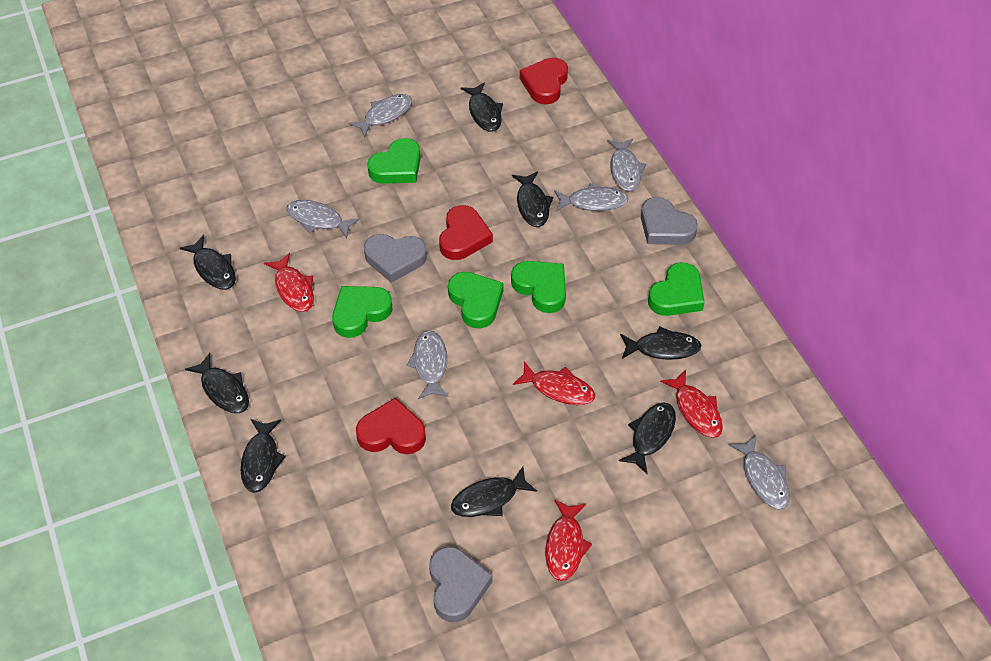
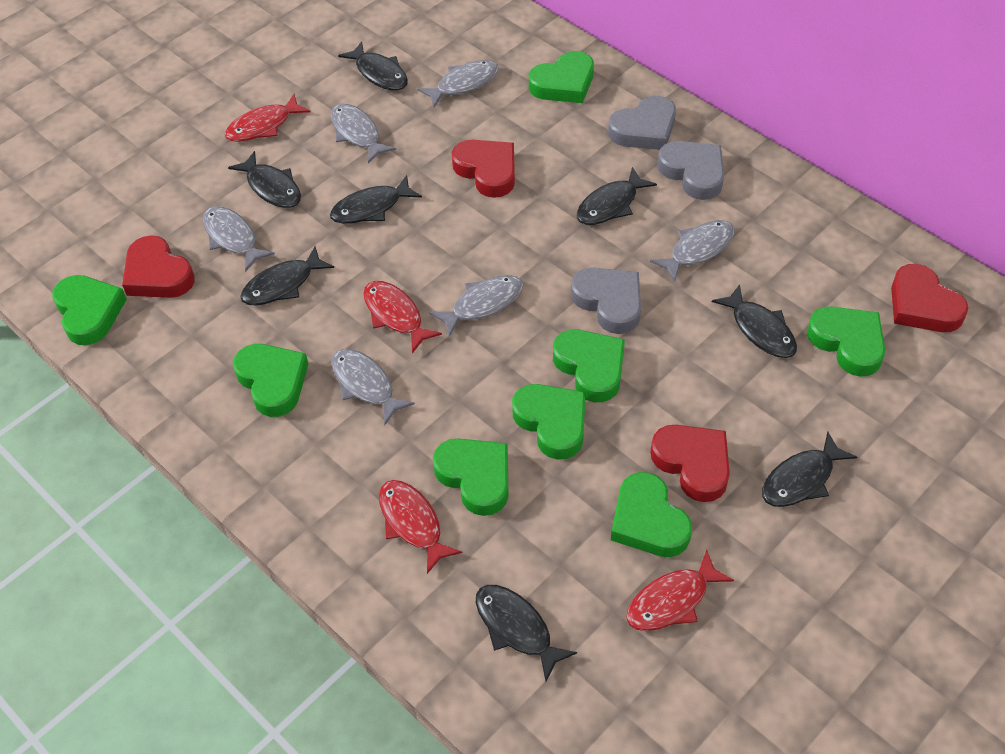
green heart: 5 -> 8
red heart: 3 -> 4

